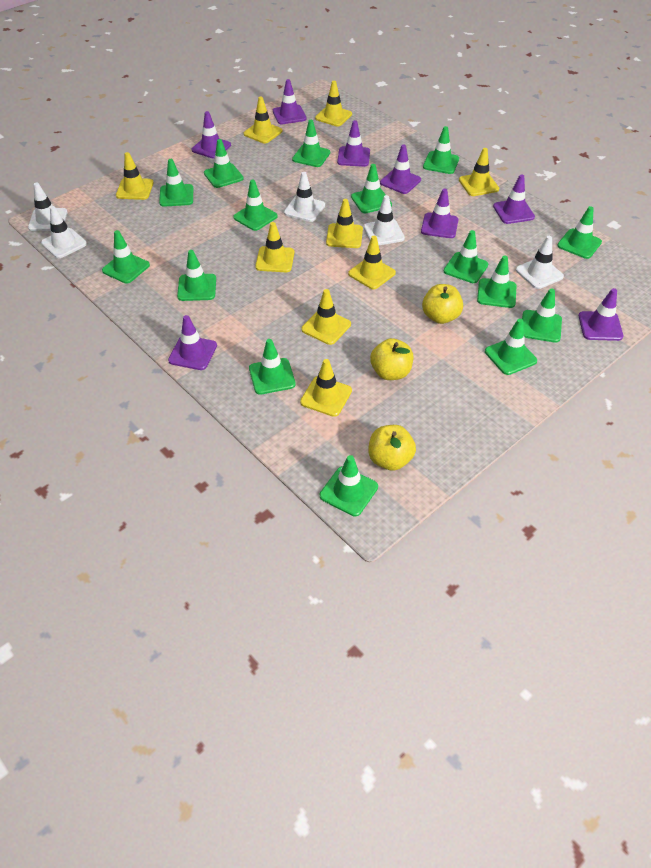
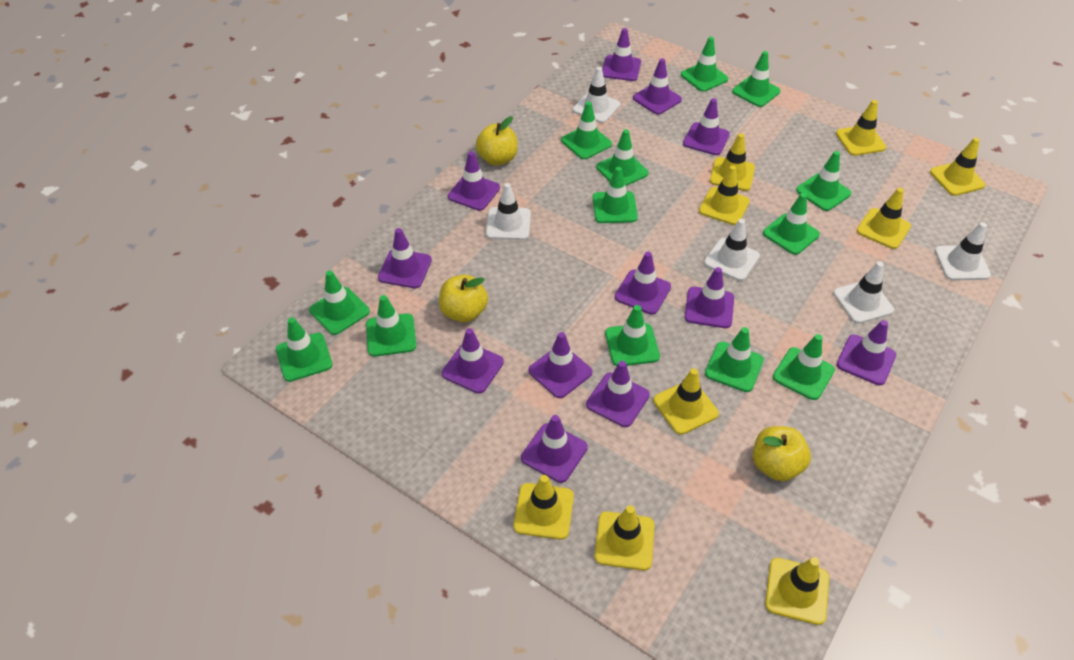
green traffic cone: 15 -> 13
purple traffic cone: 8 -> 12

